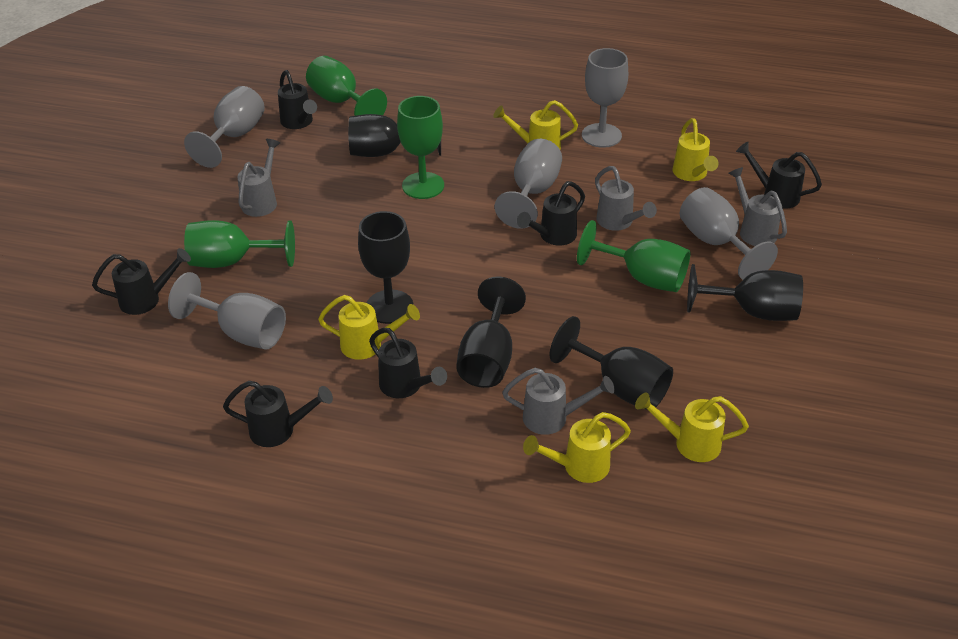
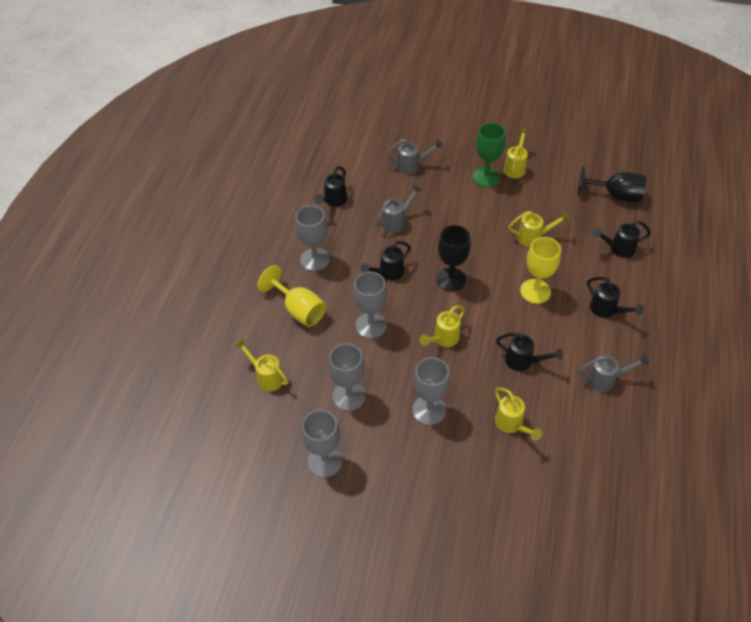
black goblet: 5 -> 2
black watering can: 6 -> 5
green goblet: 4 -> 1
grey watering can: 4 -> 3
yellow goblet: 0 -> 2

